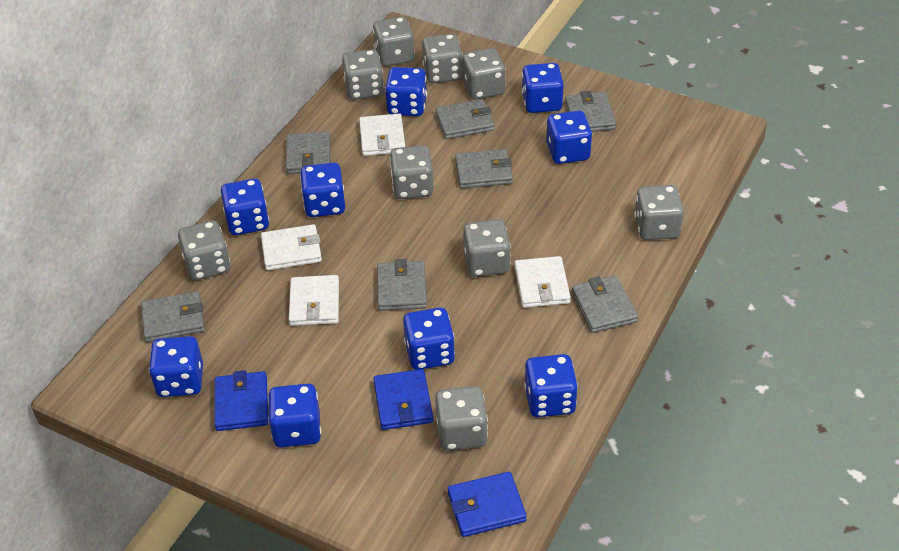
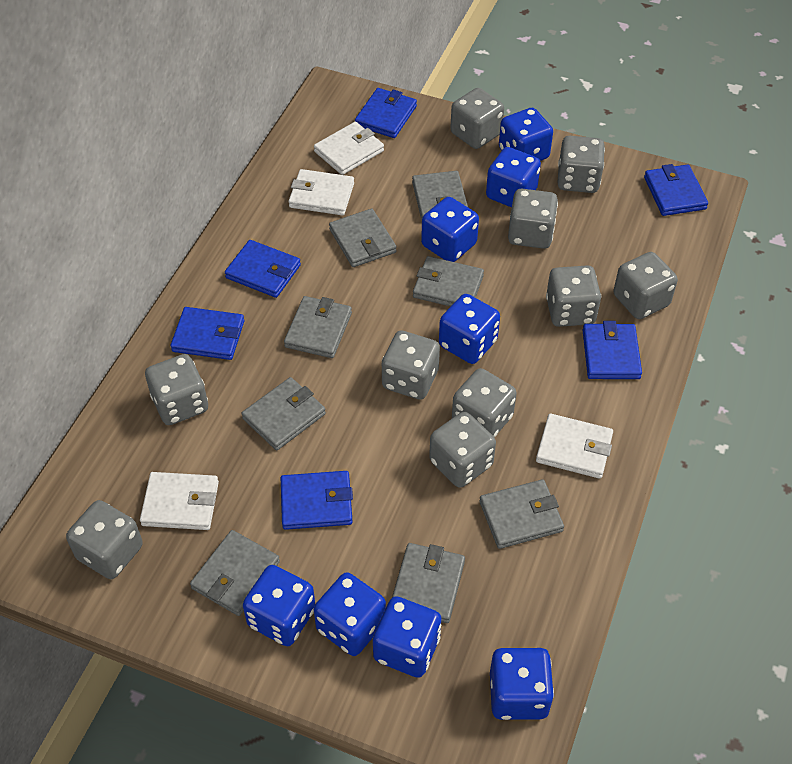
blue dice: 9 -> 8
blue wallet: 3 -> 6
grey dice: 9 -> 10
grey wallet: 7 -> 8

